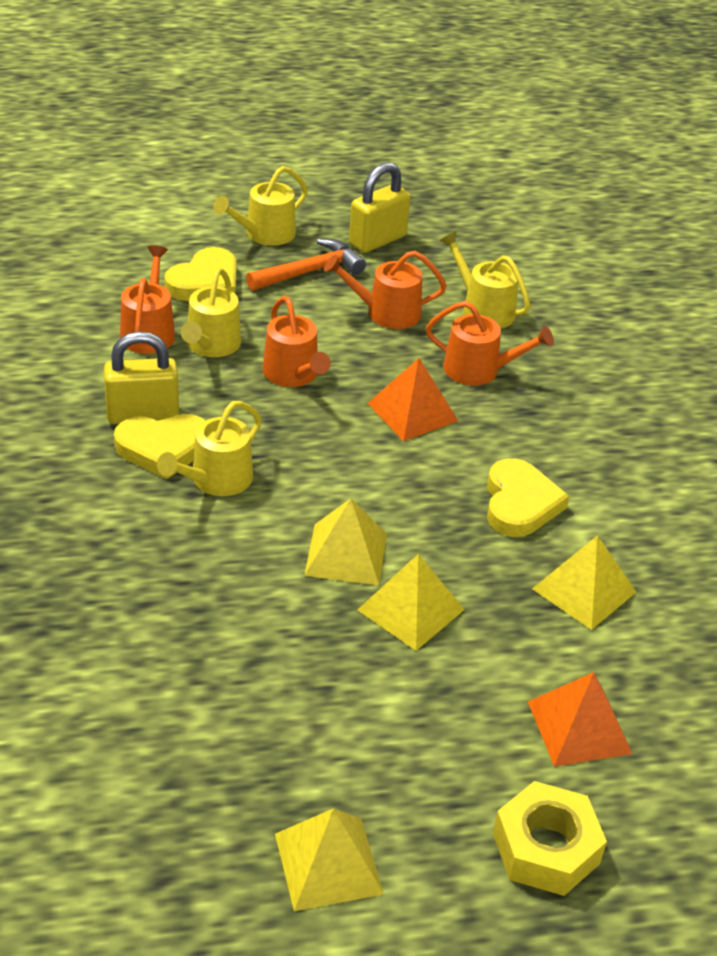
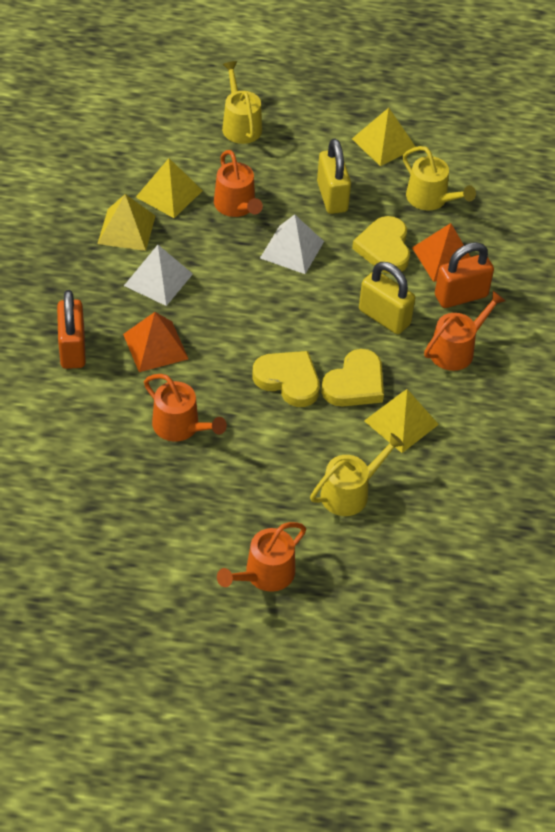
orange hammer: 1 -> 0
orange padlock: 0 -> 2
white pyramid: 0 -> 2
yellow nut: 1 -> 0
yellow watering can: 4 -> 3

